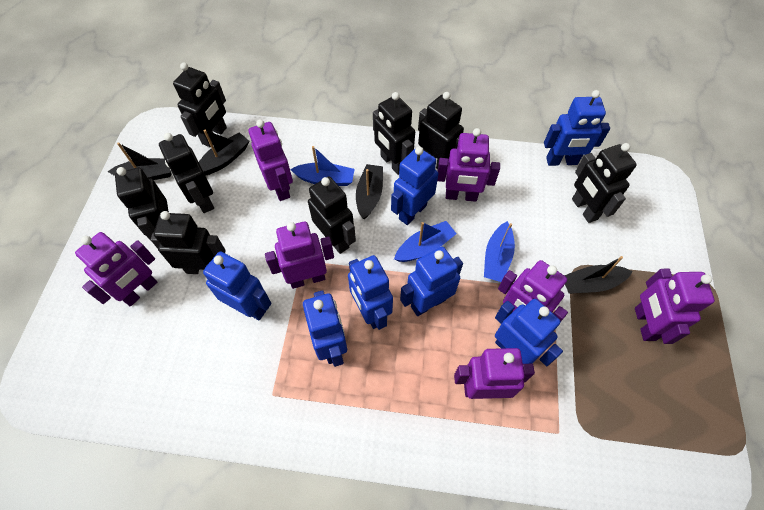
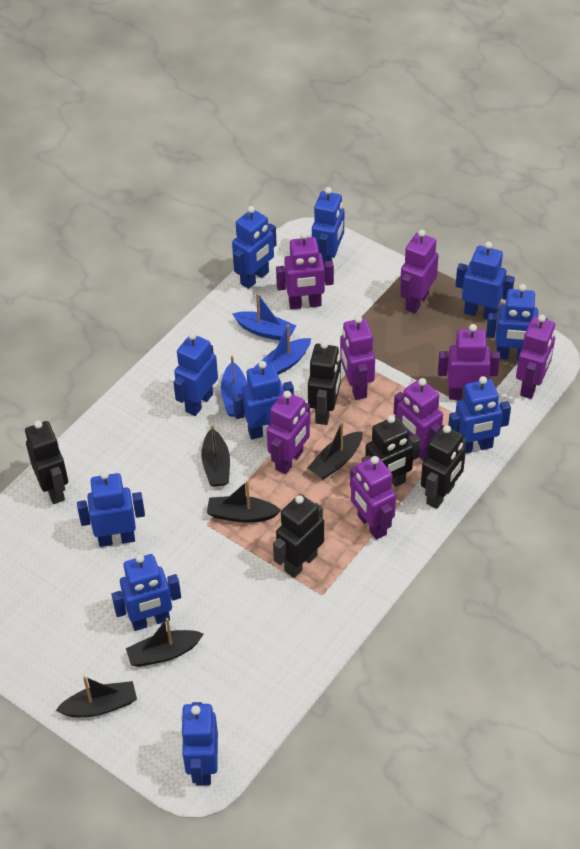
black boat: 4 -> 5
black robot: 8 -> 5
blue robot: 7 -> 10
purple robot: 7 -> 8

